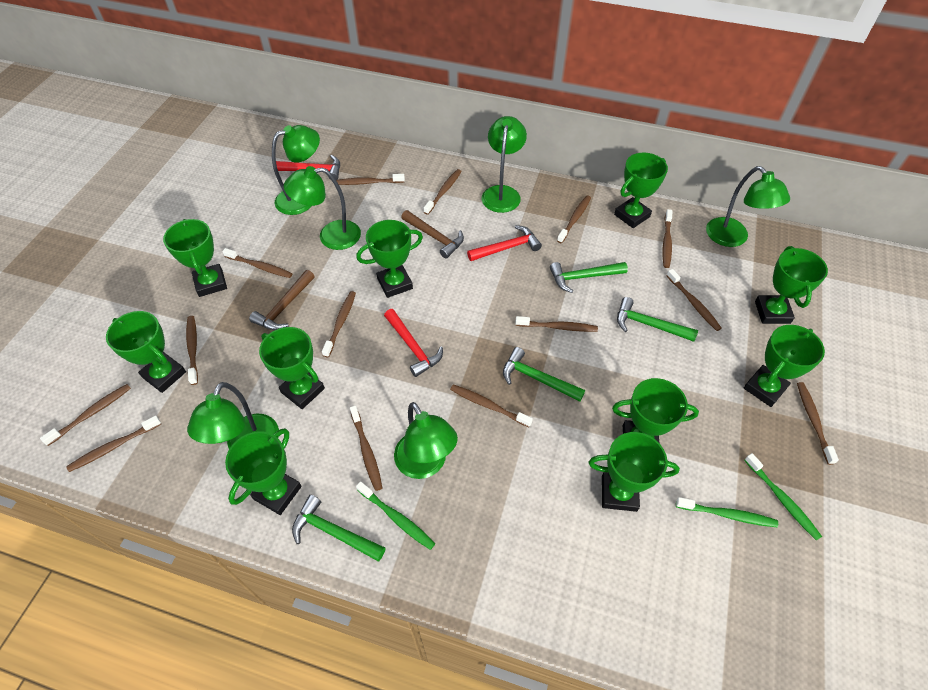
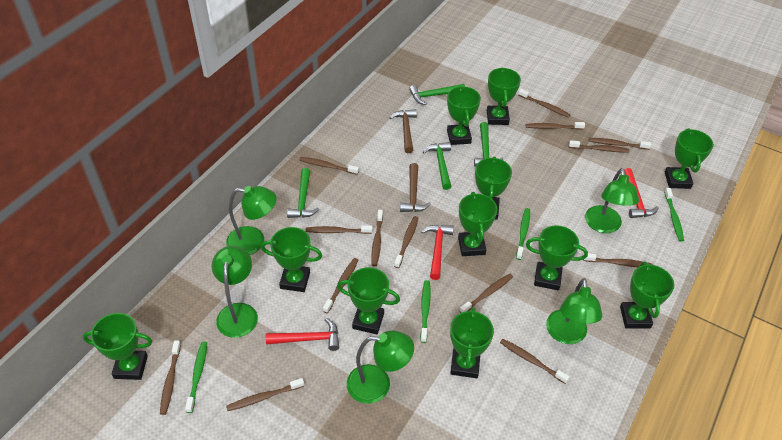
green lamp: 6 -> 5
green toothbrush: 3 -> 4
green trophy: 10 -> 11

